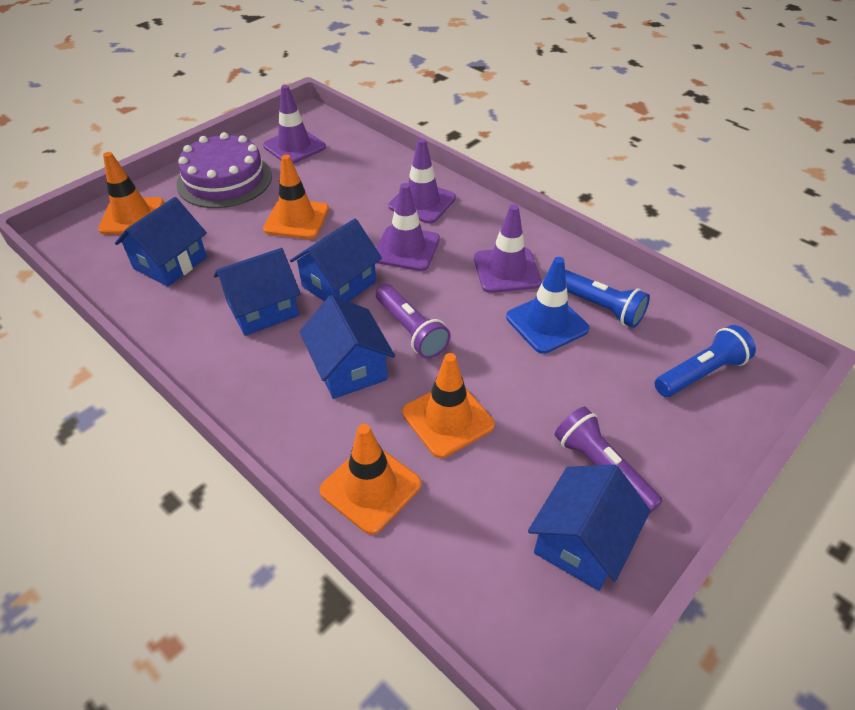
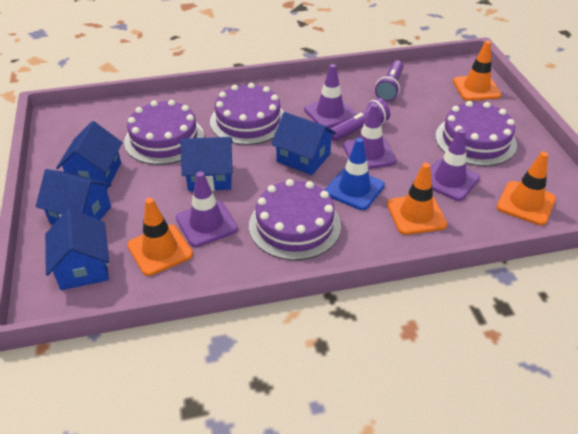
blue flashlight: 2 -> 0
purple cake: 1 -> 4

